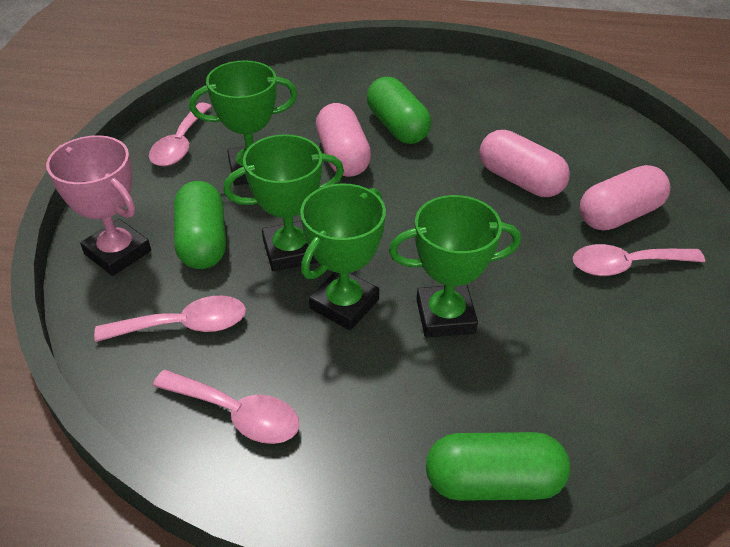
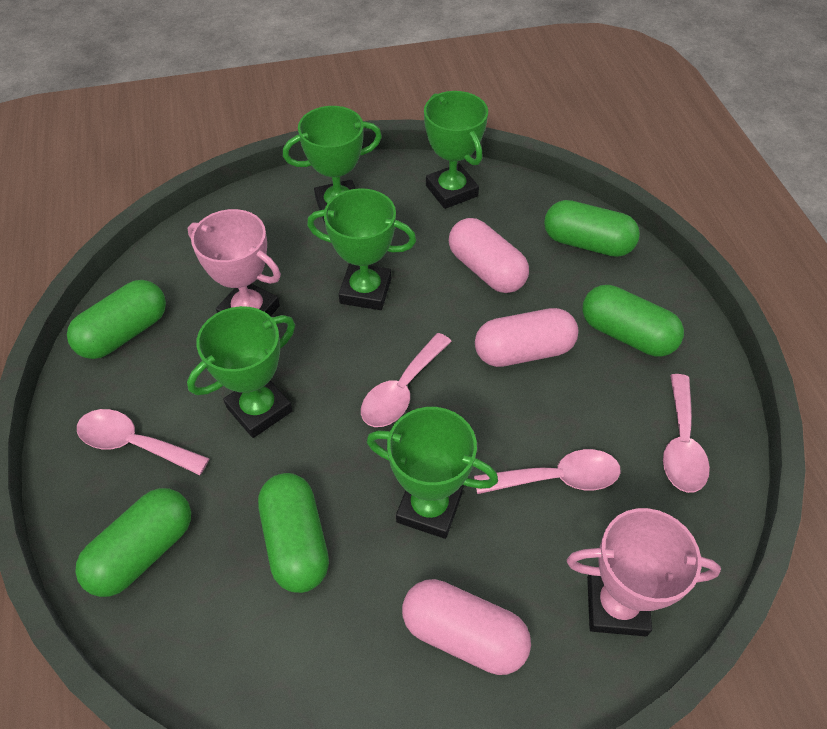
green capsule: 3 -> 5
green trophy: 4 -> 5
pink trophy: 1 -> 2

